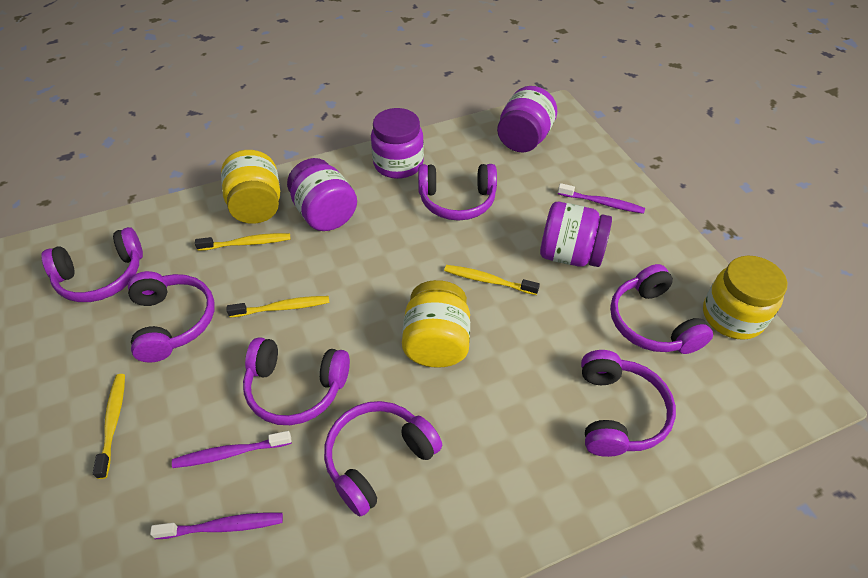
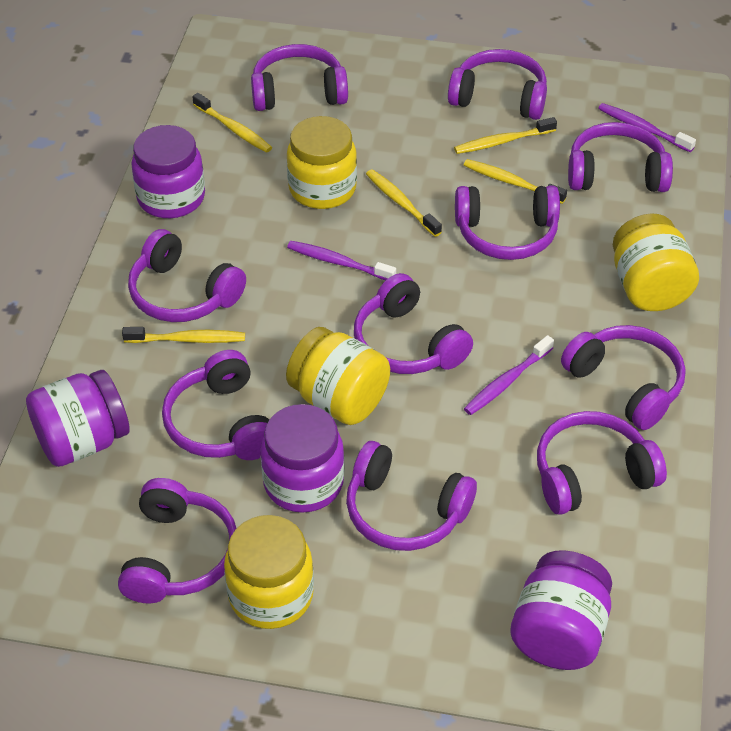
purple headphones: 7 -> 11
yellow jar: 3 -> 4
yellow toothbrush: 4 -> 5

